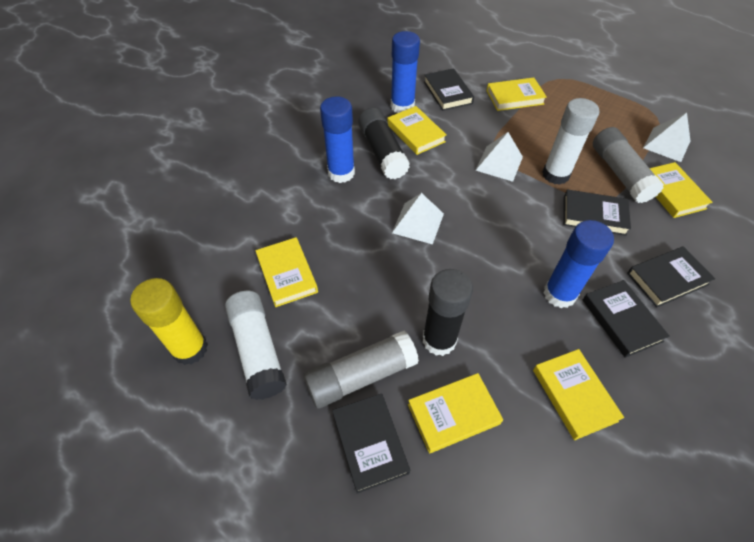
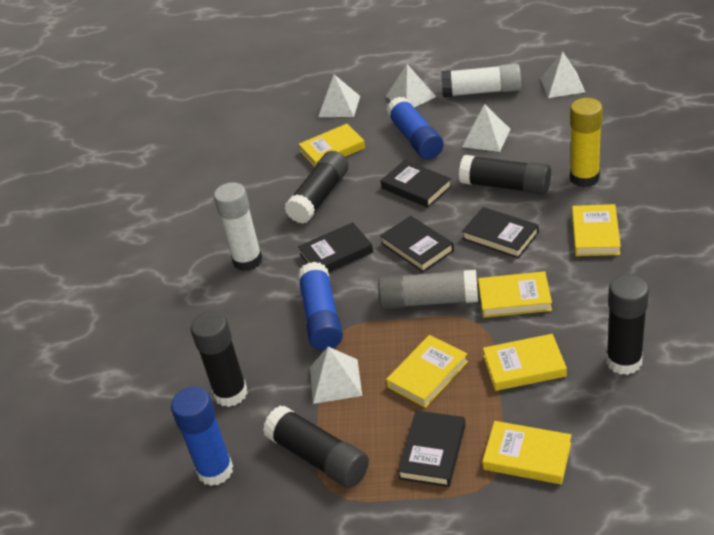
black glue stick: 2 -> 5
grey glue stick: 2 -> 1
white pyramid: 3 -> 5

